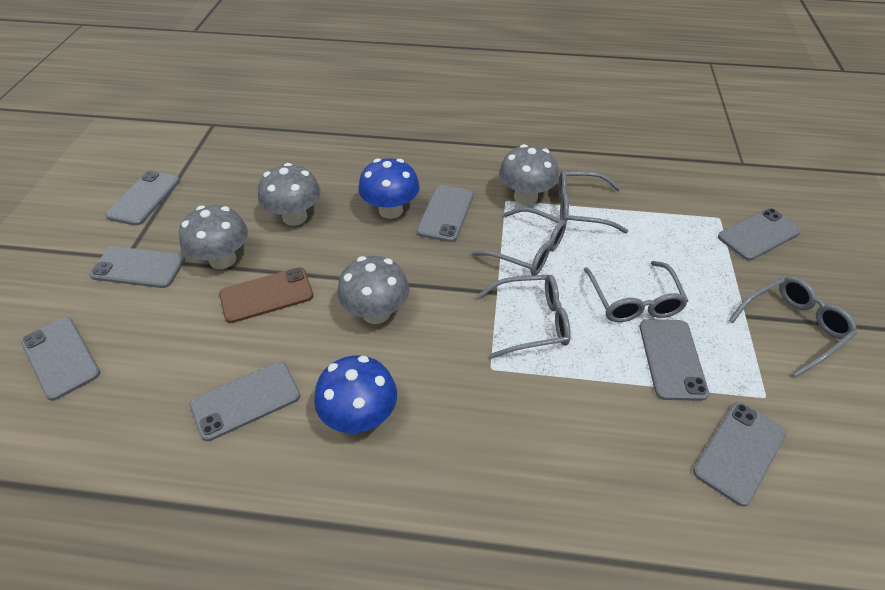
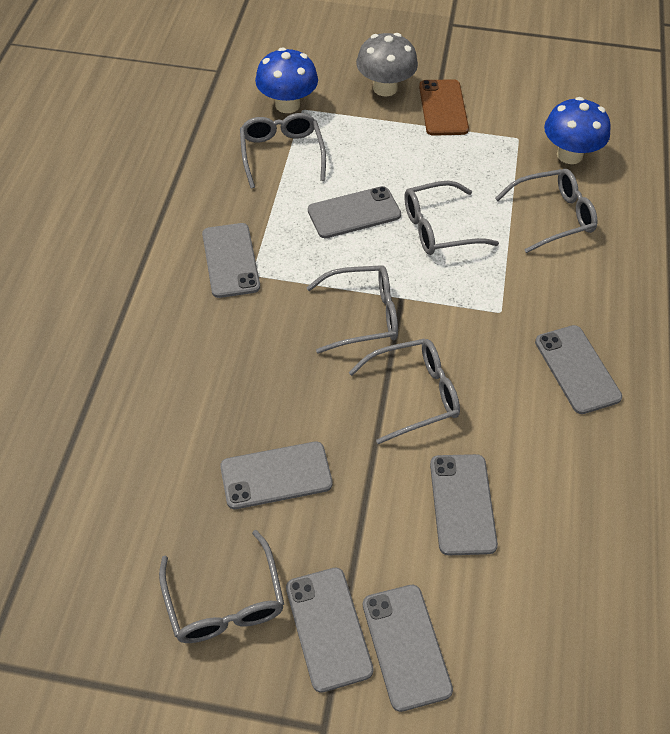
grey glasses: 5 -> 6
grey mushroom: 4 -> 1
grey phone: 8 -> 7

